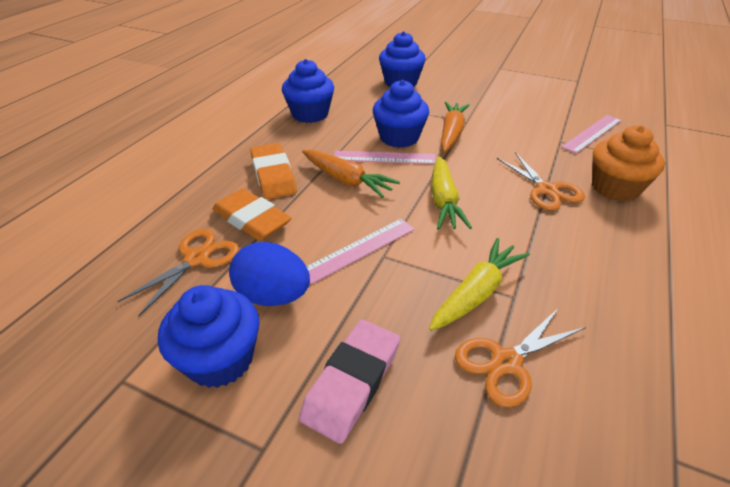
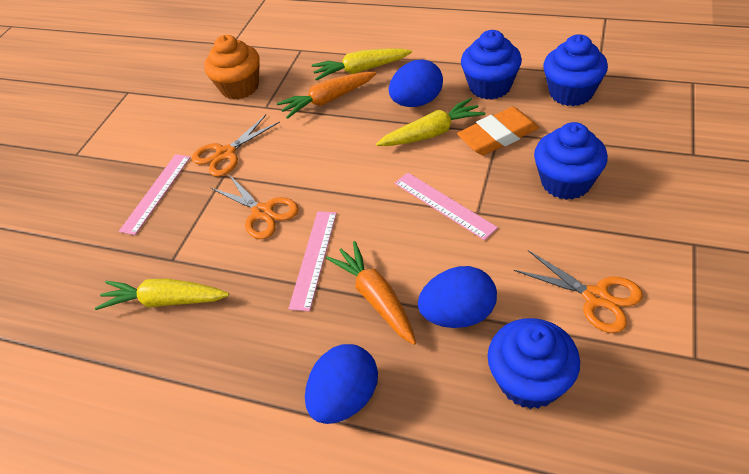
blue egg: 1 -> 3
orange eraser: 2 -> 1
pink eraser: 1 -> 0
yellow carrot: 2 -> 3

